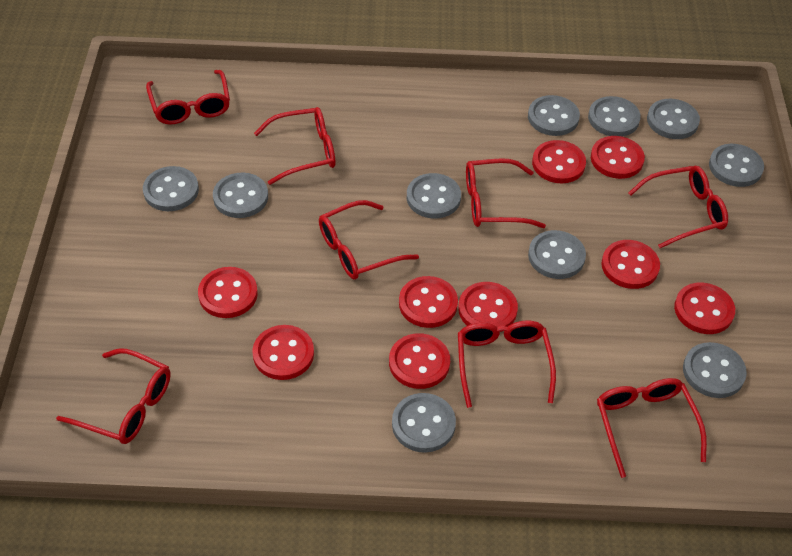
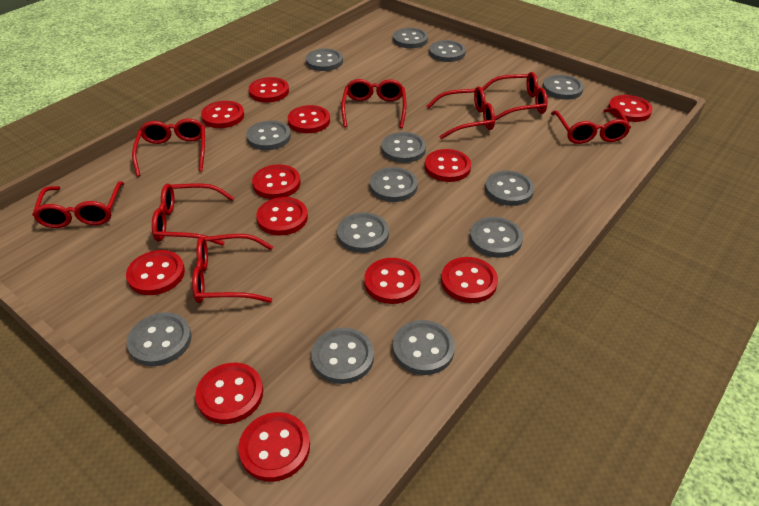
grey button: 10 -> 13
red button: 9 -> 12

